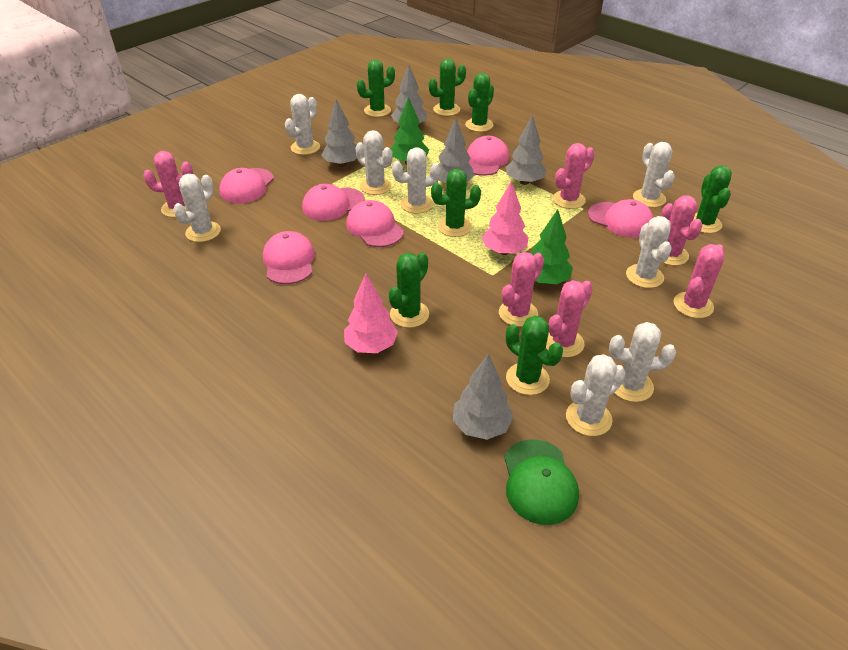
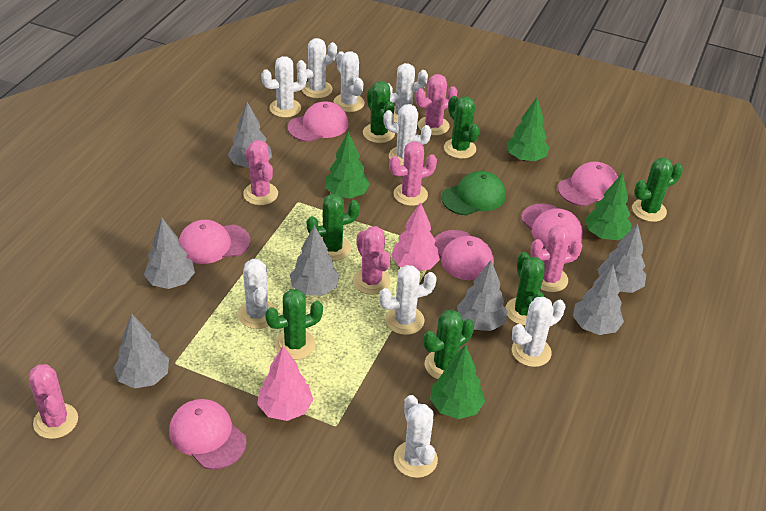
green tree: 2 -> 4
grey tree: 5 -> 7
white cactus: 8 -> 9

